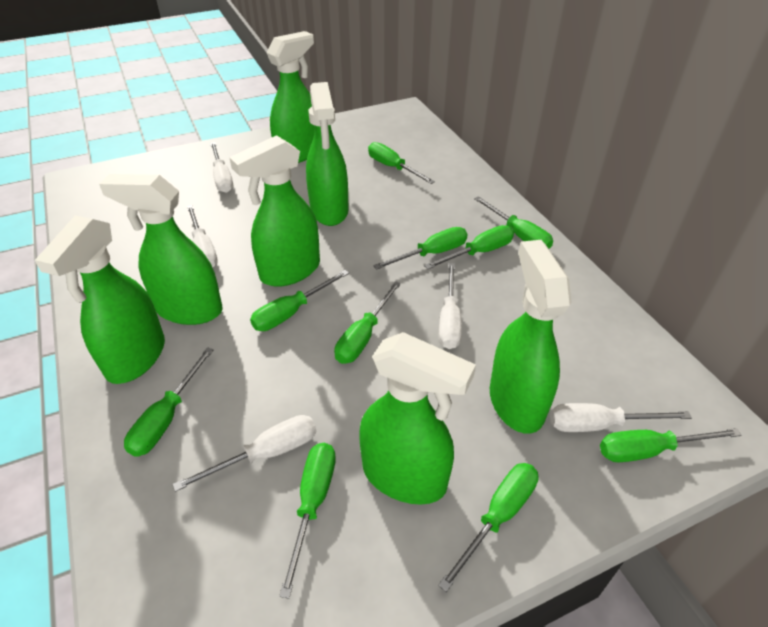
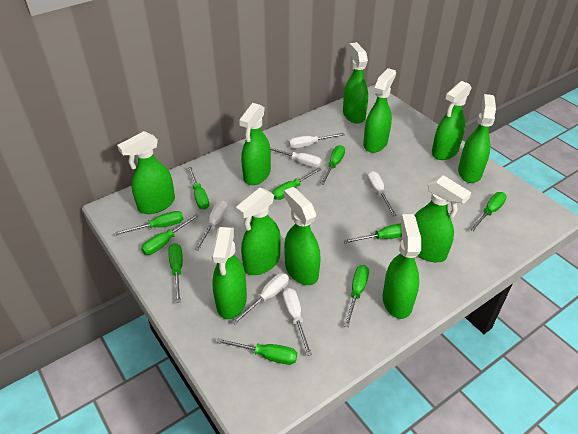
green spray bottle: 7 -> 11
white screwdriver: 5 -> 6

